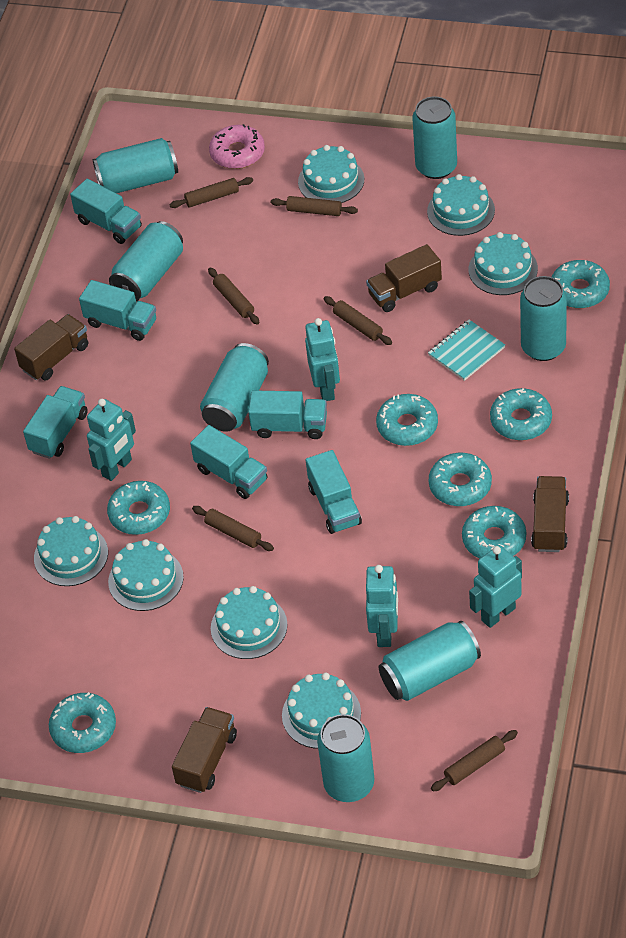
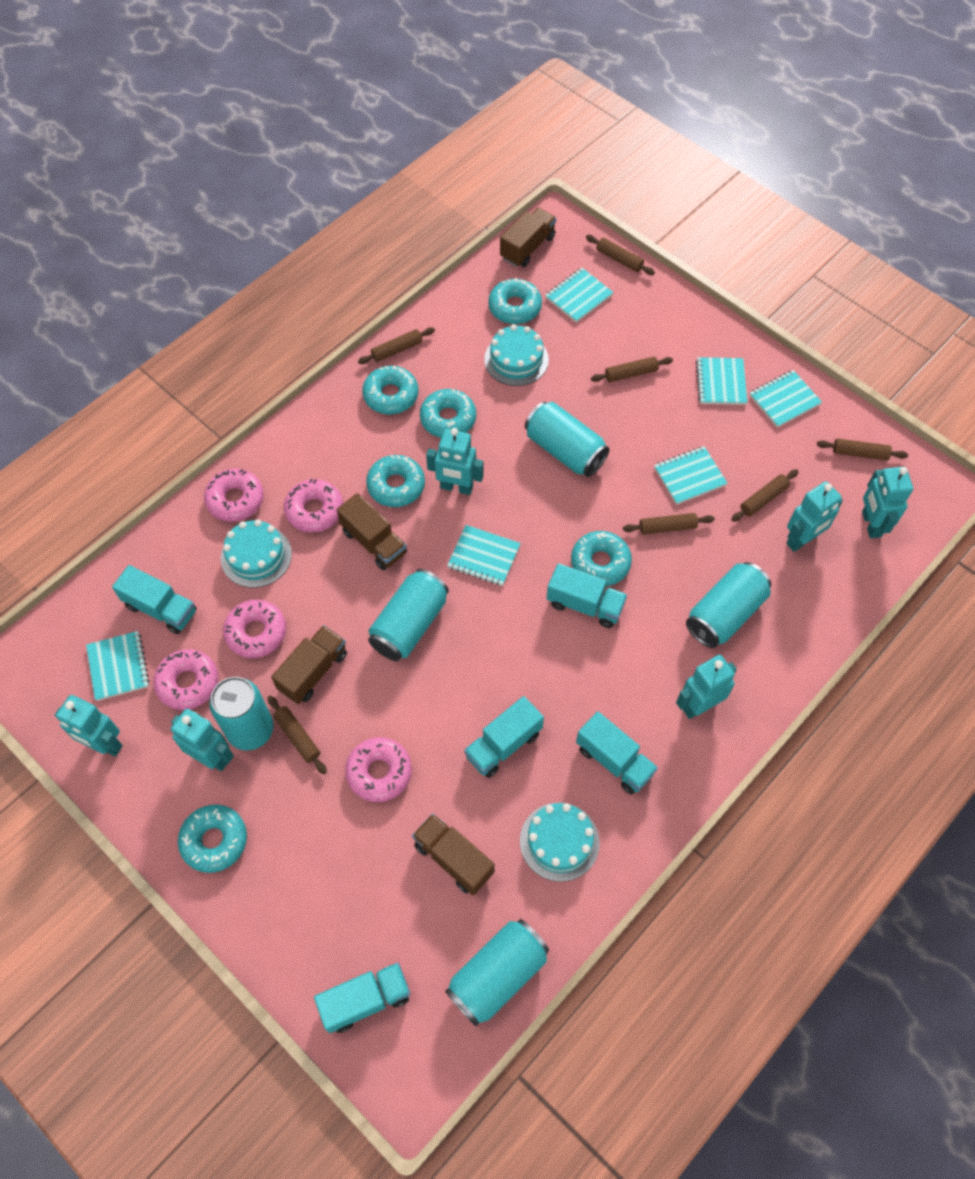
brown rolling pin: 6 -> 7
pink donut: 1 -> 5
turquoise cake: 7 -> 3
turquoise can: 7 -> 5
turquoise donut: 7 -> 6
turquoise notebook: 1 -> 6
turquoise robot: 4 -> 6
turquoise truck: 6 -> 5

